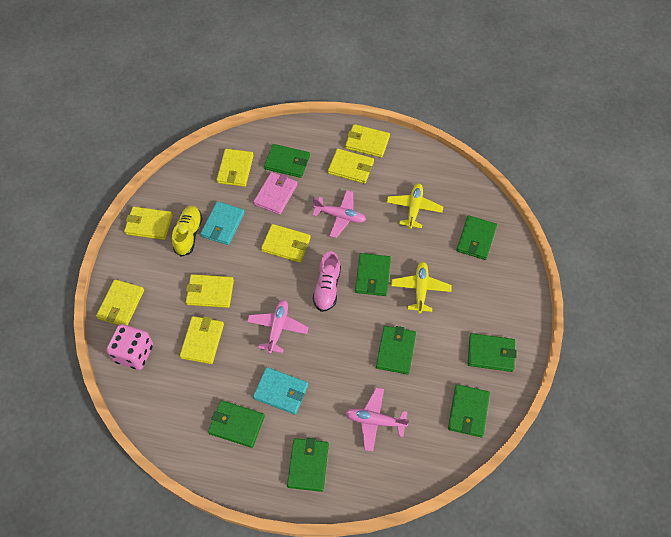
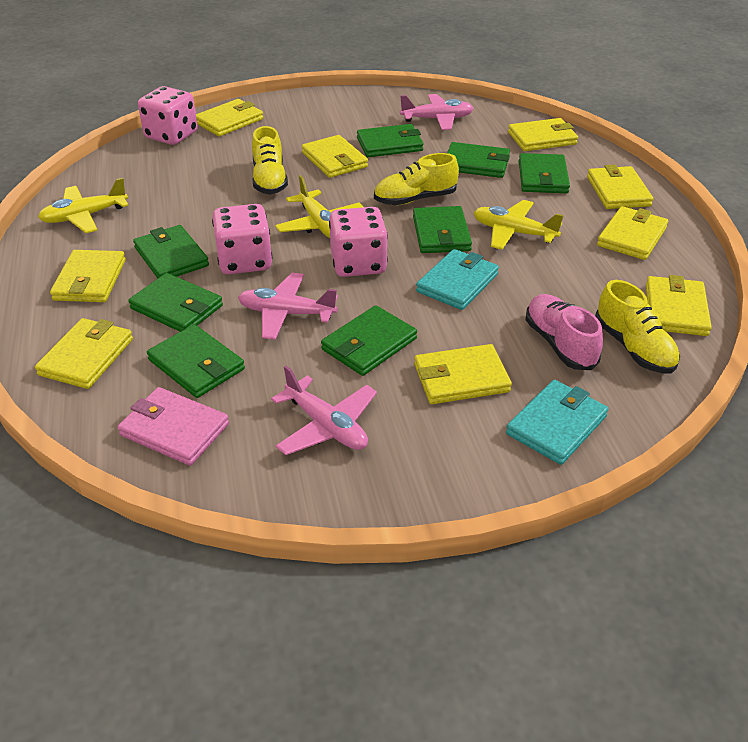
pink dice: 1 -> 3
yellow plane: 2 -> 3
yellow shoe: 1 -> 3
yellow wallet: 8 -> 9

